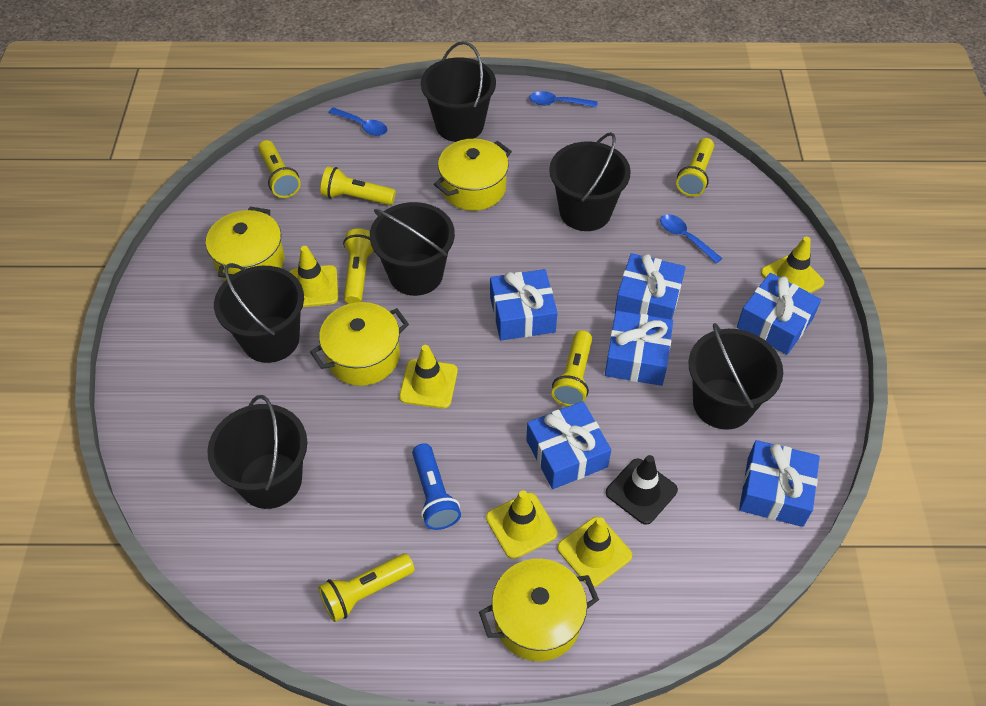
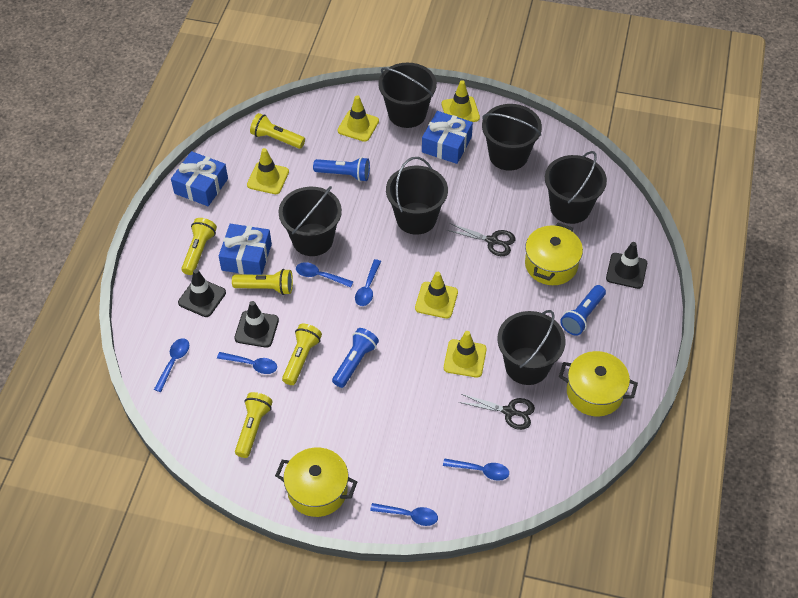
black scissors: 0 -> 2
black traffic cone: 1 -> 3
blue flashlight: 1 -> 3
blue gift: 6 -> 3
blue spoon: 3 -> 6
yellow flashlight: 6 -> 5
yellow pot: 4 -> 3

